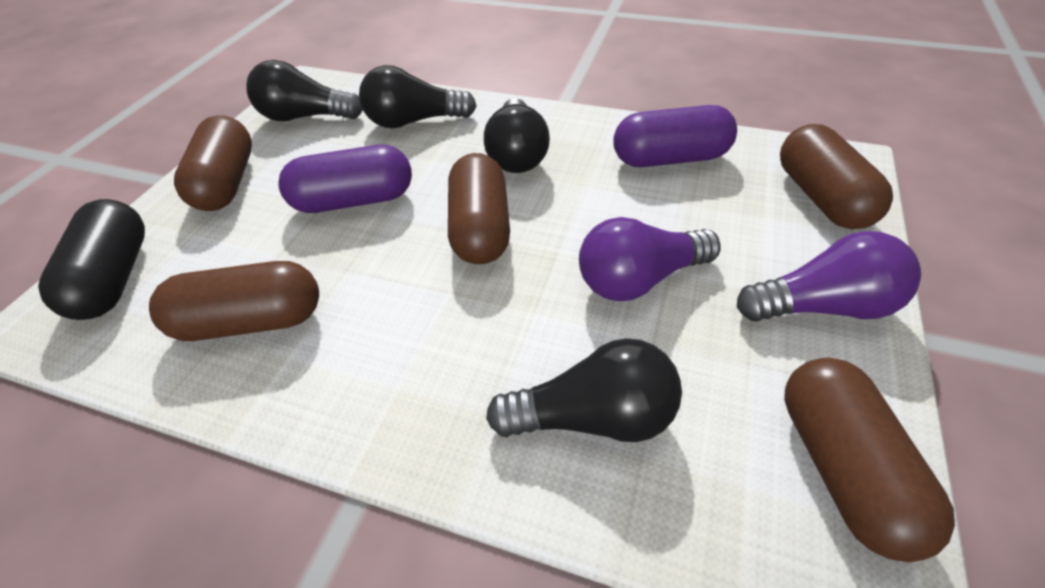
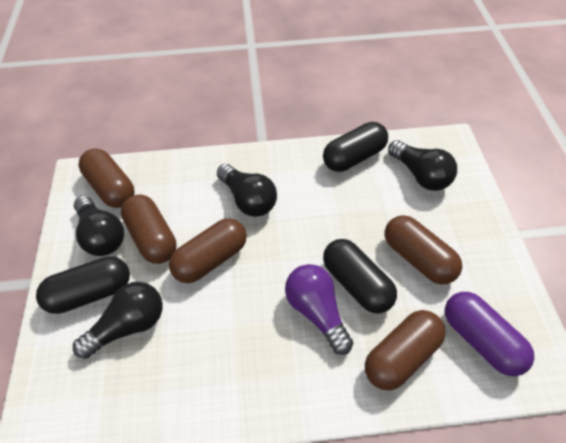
black capsule: 1 -> 3
purple capsule: 2 -> 1
purple light bulb: 2 -> 1

